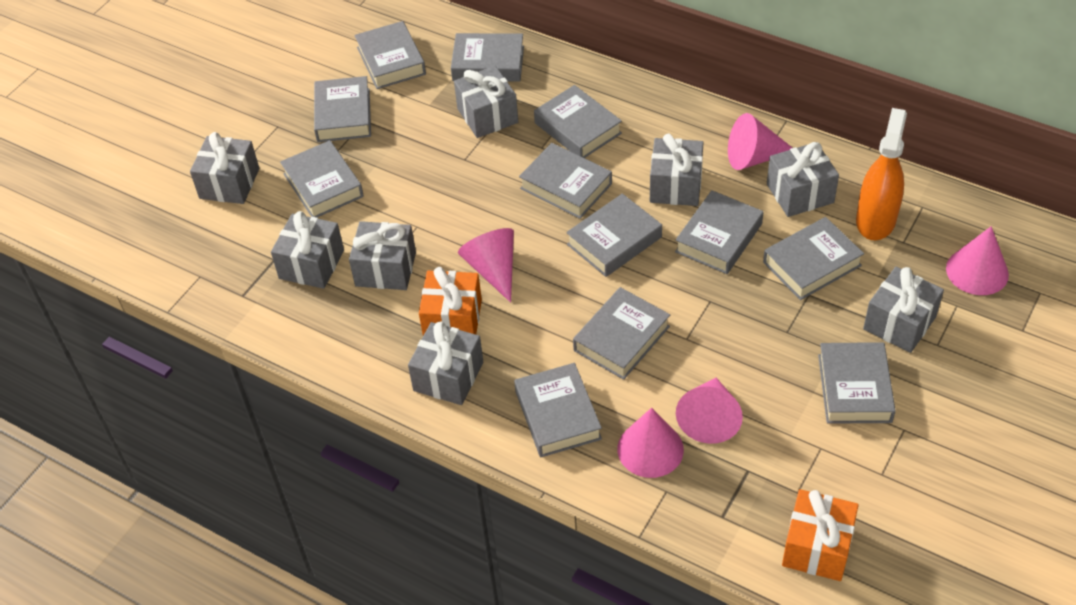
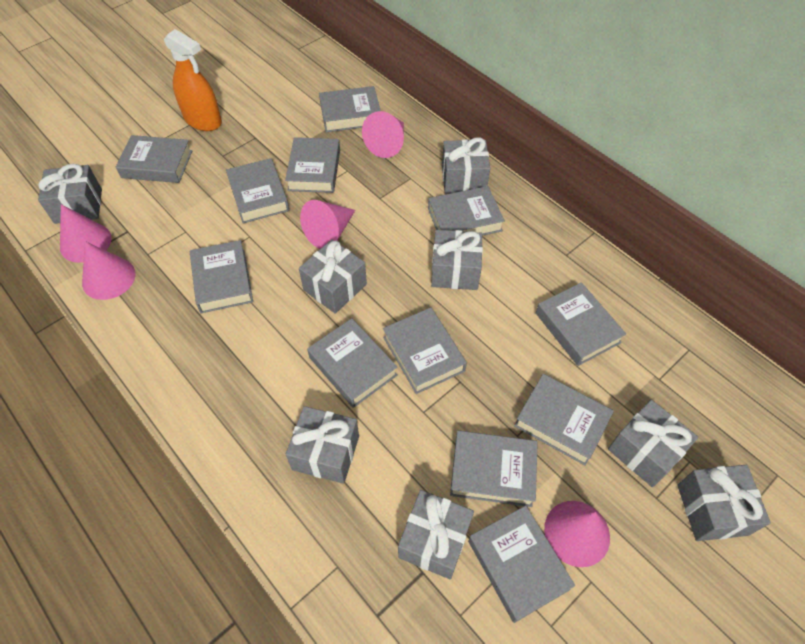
orange gift: 2 -> 0

